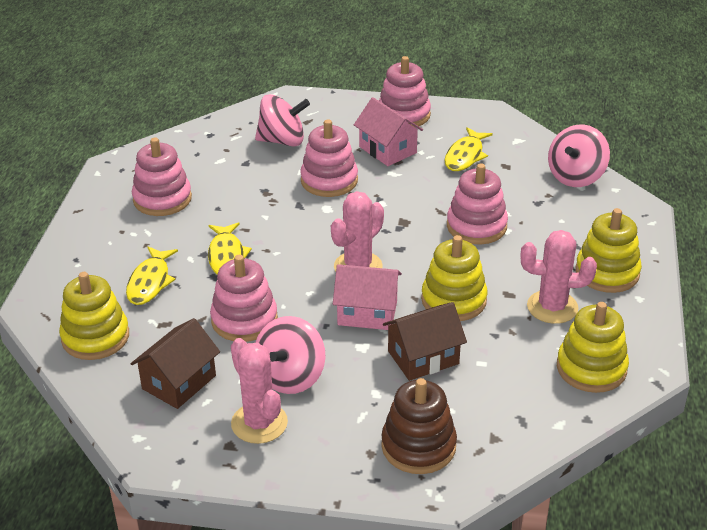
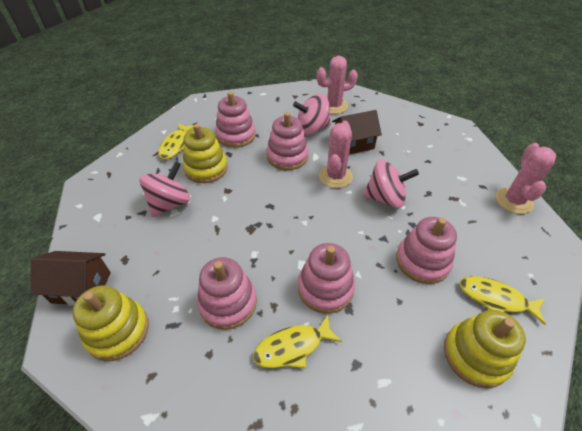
brown stacking toy: 1 -> 0
pink house: 2 -> 0
yellow stacking toy: 4 -> 3

